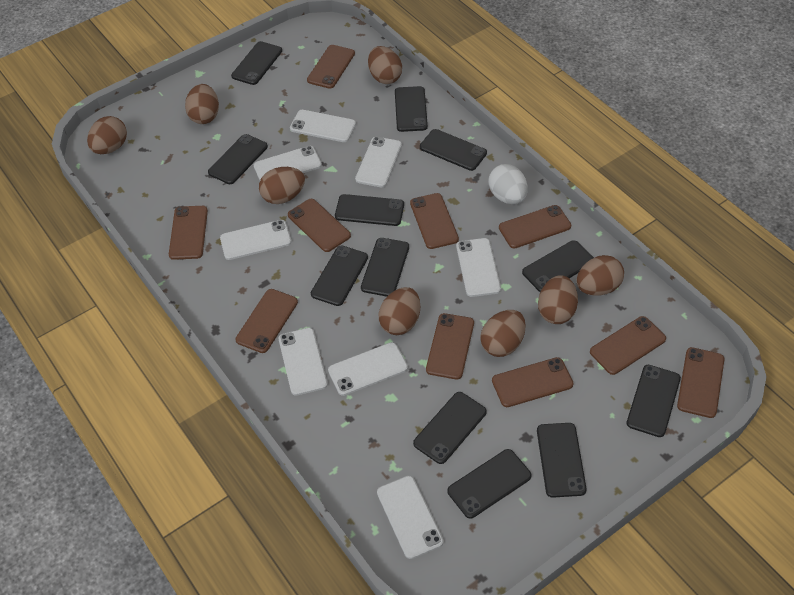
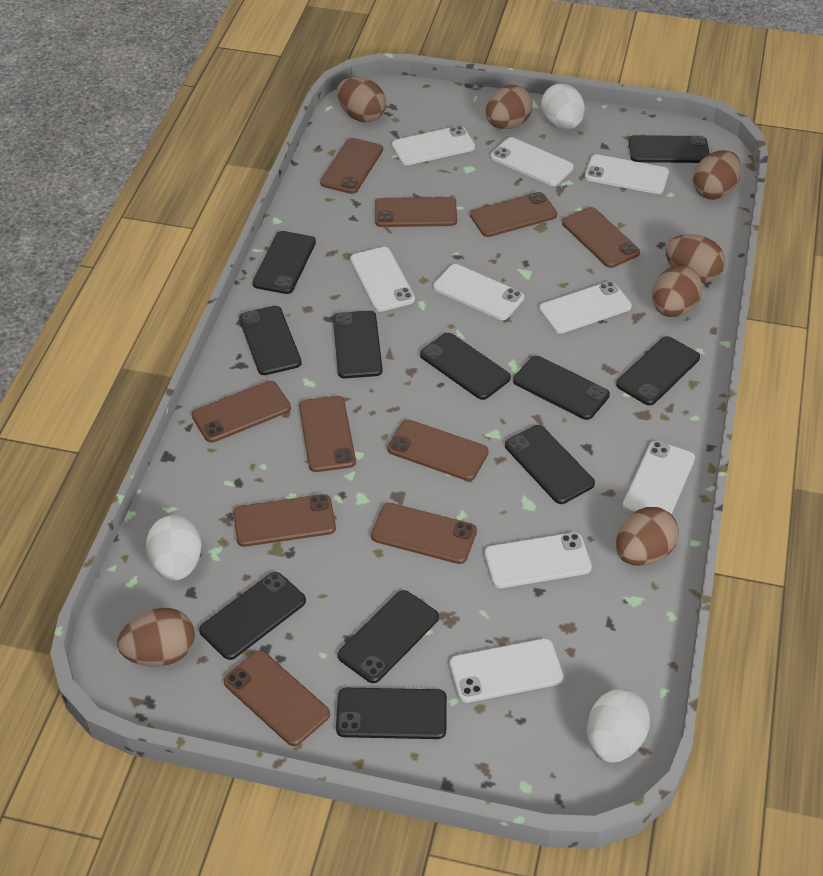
black phone: 12 -> 11
brown egg: 8 -> 7
white egg: 1 -> 3
white phone: 8 -> 9

